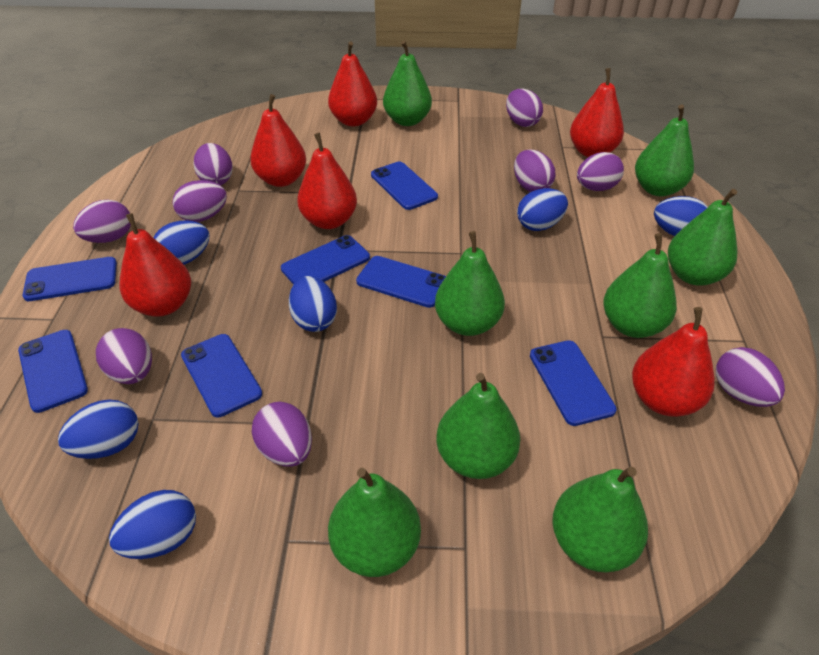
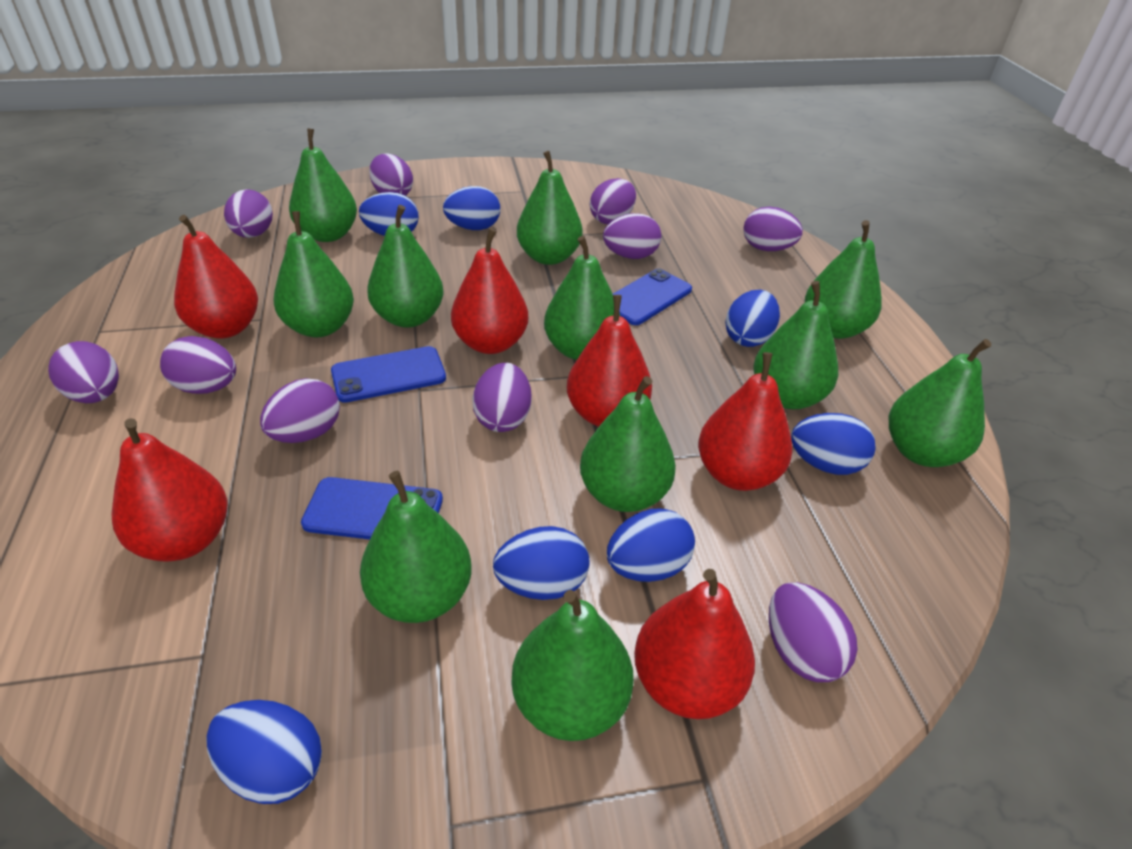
blue egg: 6 -> 7
blue phone: 7 -> 3
green pear: 8 -> 11
purple egg: 9 -> 10

